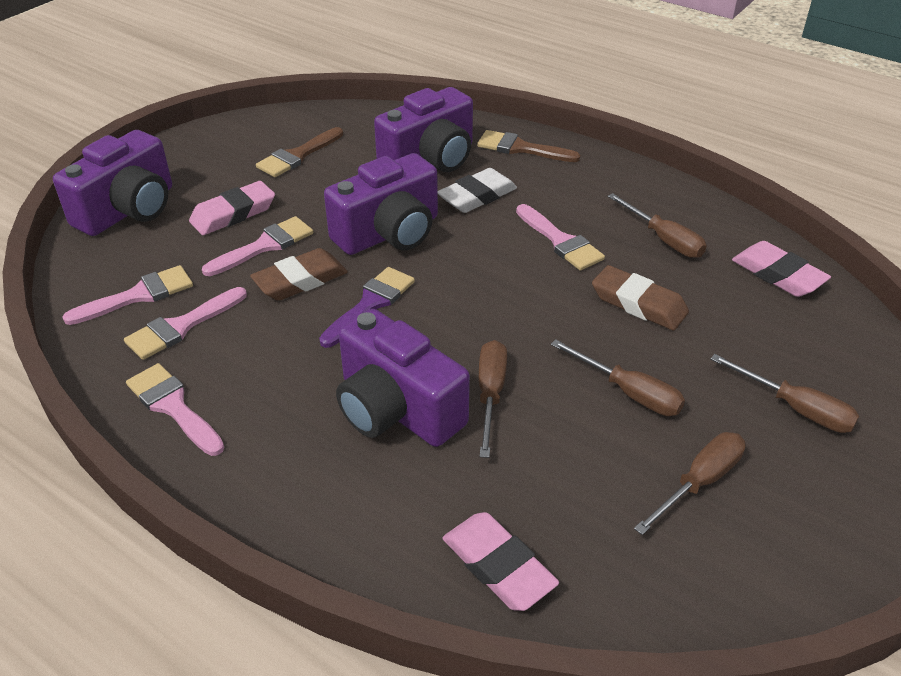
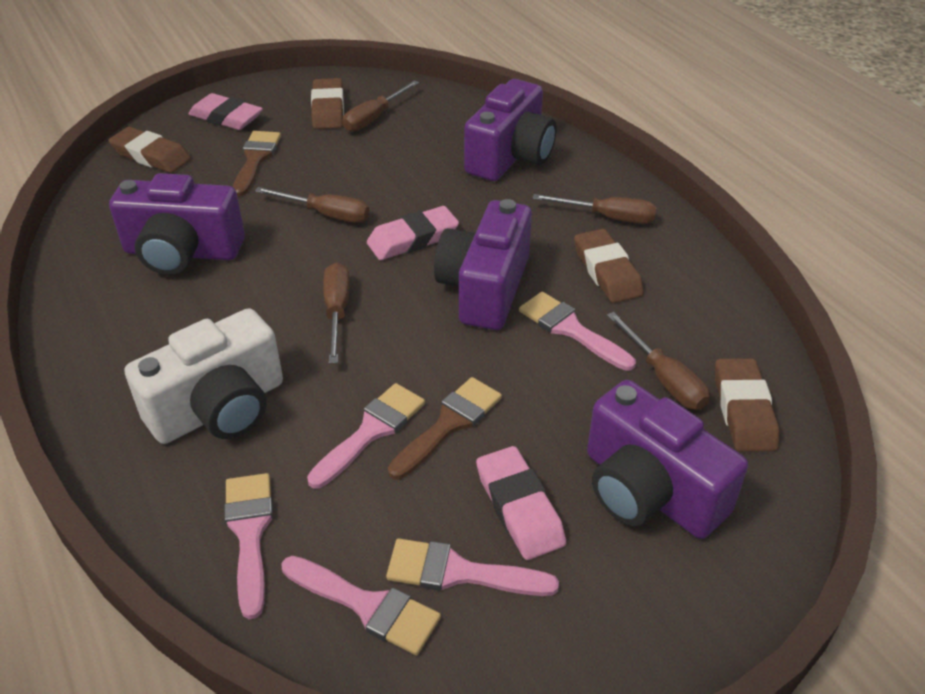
brown eraser: 2 -> 4
purple brush: 1 -> 0
white camera: 0 -> 1
white eraser: 1 -> 0

